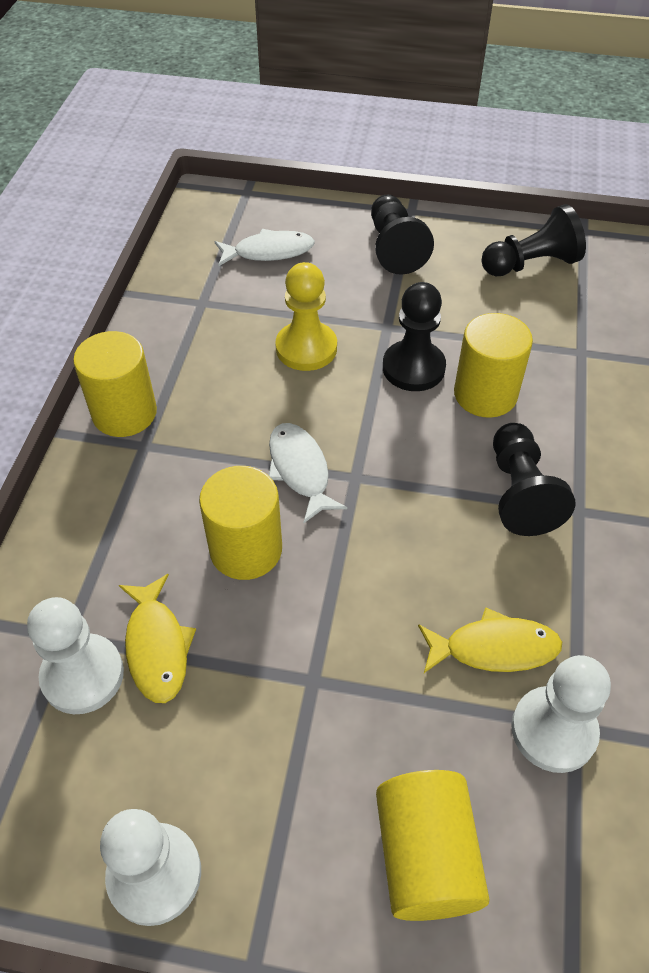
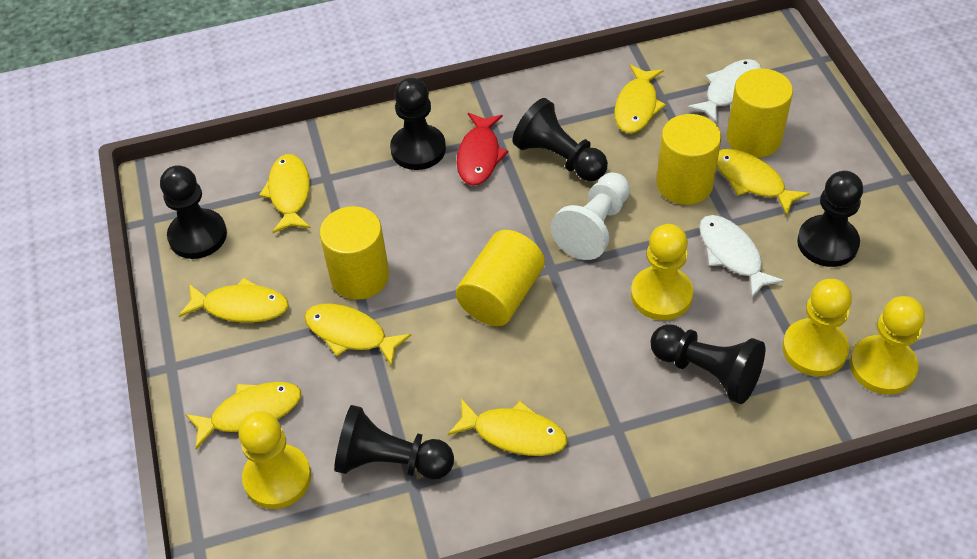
black pawn: 4 -> 6
red fish: 0 -> 1
white pawn: 3 -> 1
yellow fish: 2 -> 7
yellow pawn: 1 -> 4

